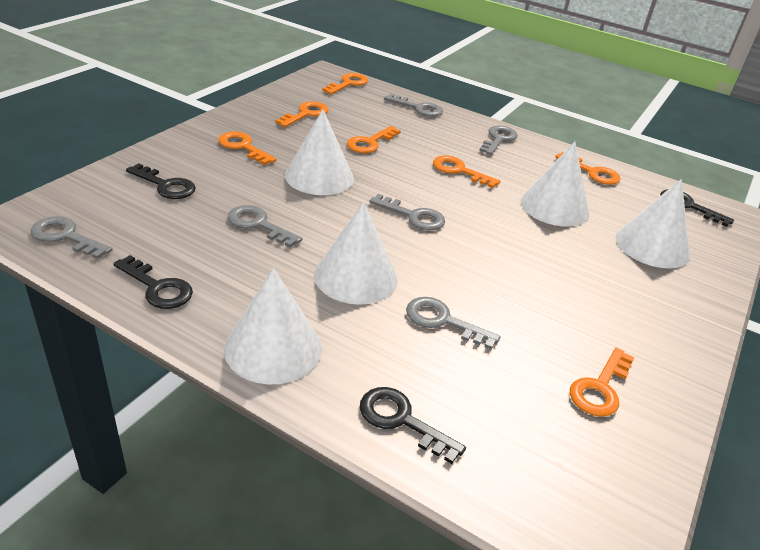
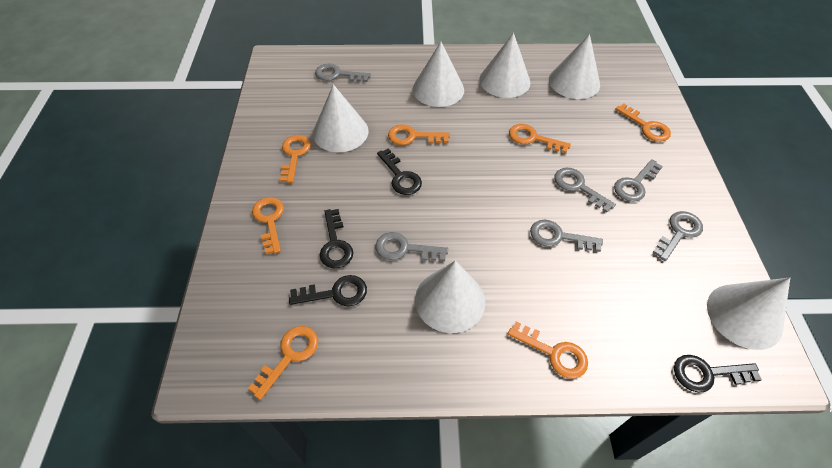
white cone: 5 -> 6

